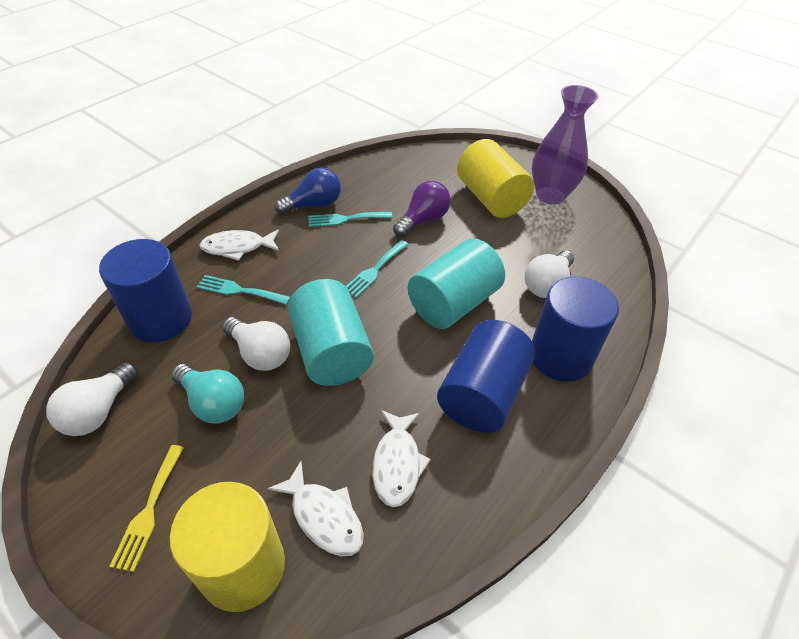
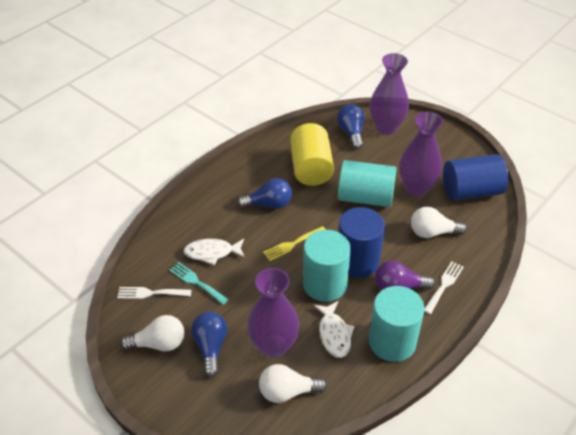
blue cylinder: 3 -> 2
blue light bulb: 1 -> 3
purple vase: 1 -> 3
turquoise cylinder: 2 -> 3
turquoise fork: 3 -> 1
turquoise light bulb: 1 -> 0
white fish: 3 -> 2
white fork: 0 -> 2
yellow cylinder: 2 -> 1

